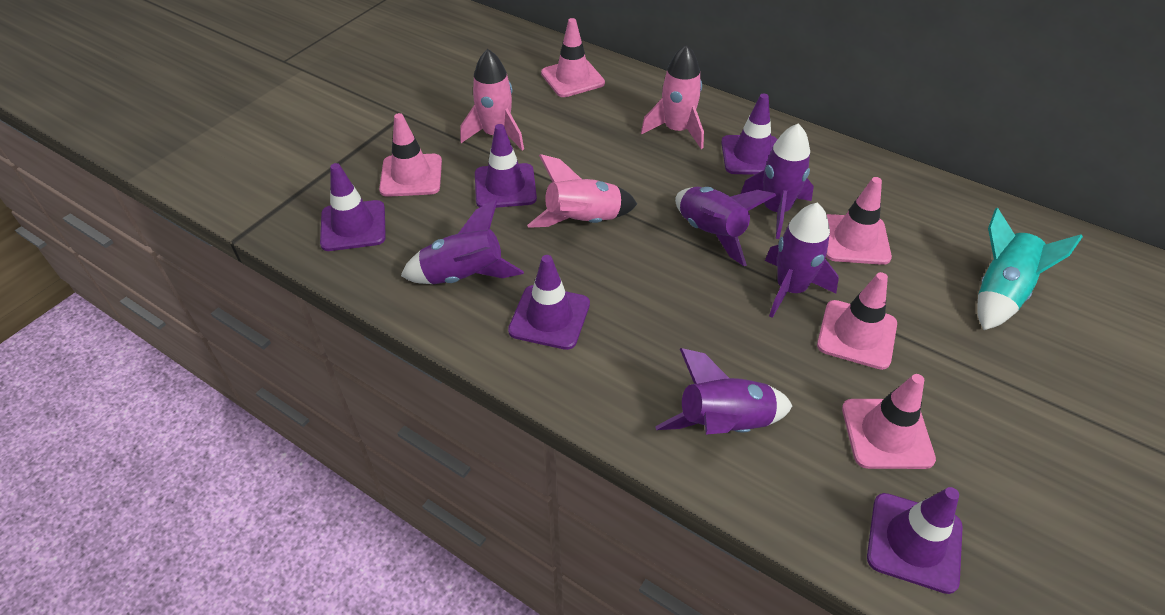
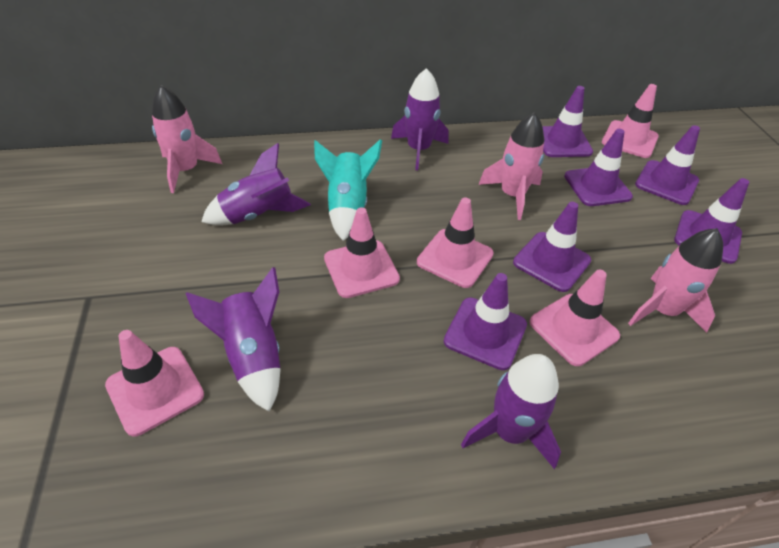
purple rocket: 5 -> 4
purple traffic cone: 5 -> 6

